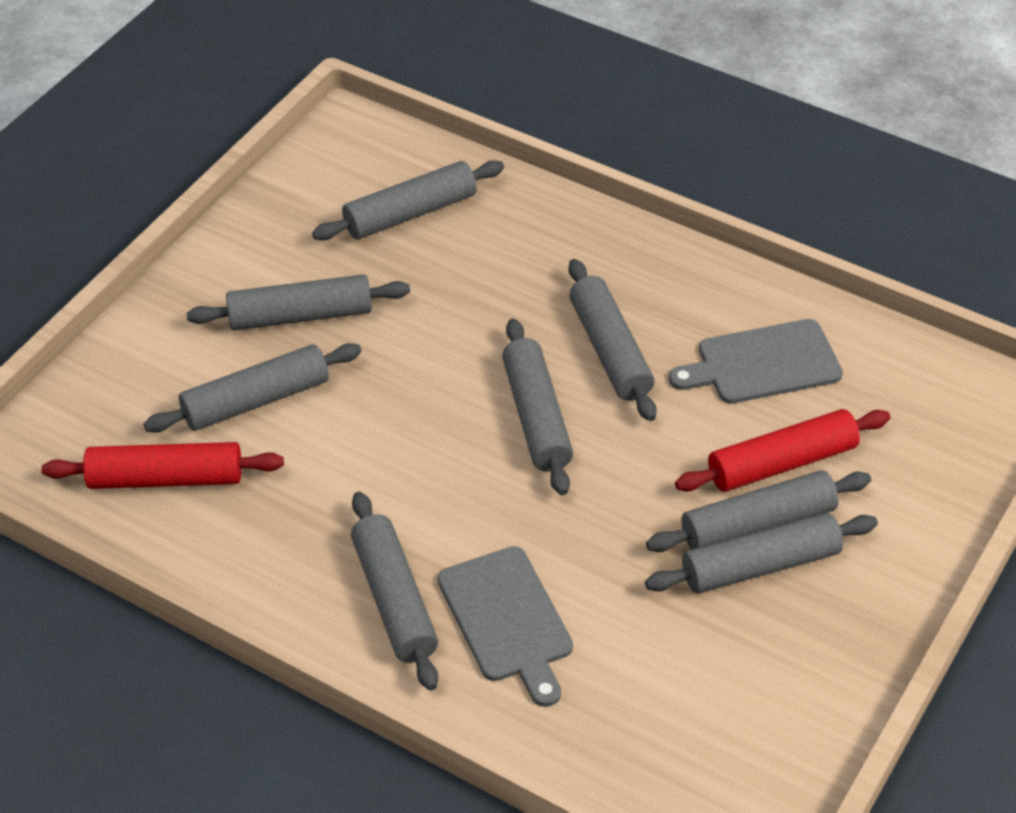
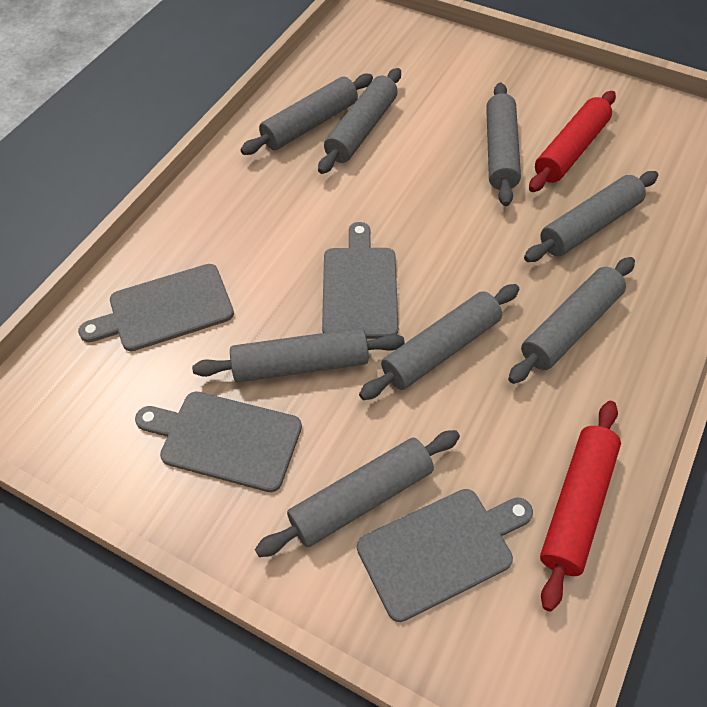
grey cutting board: 2 -> 4

